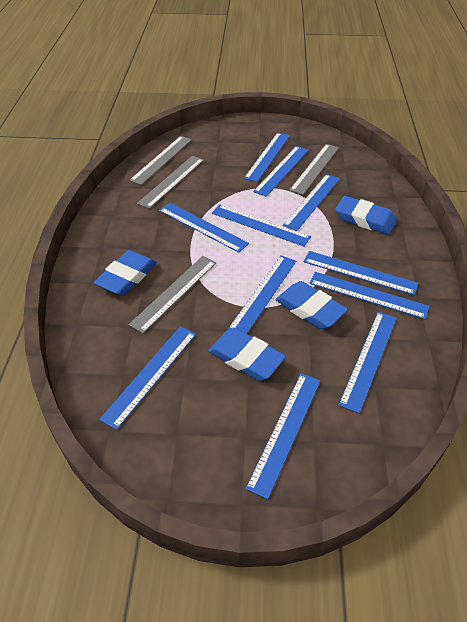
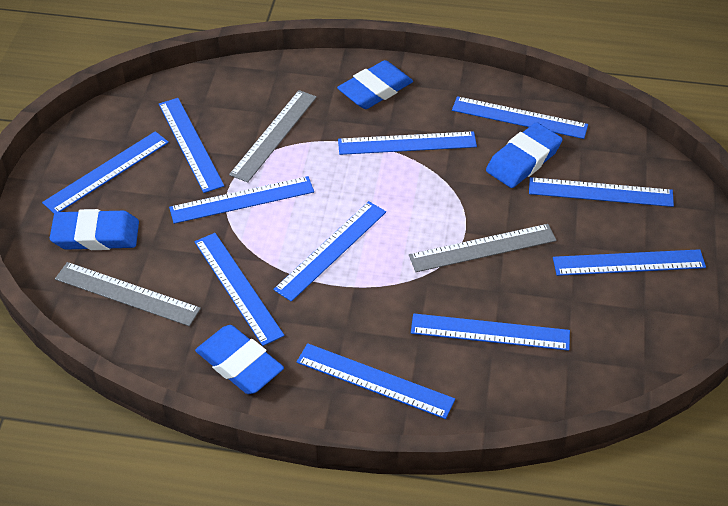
grey ruler: 4 -> 3

